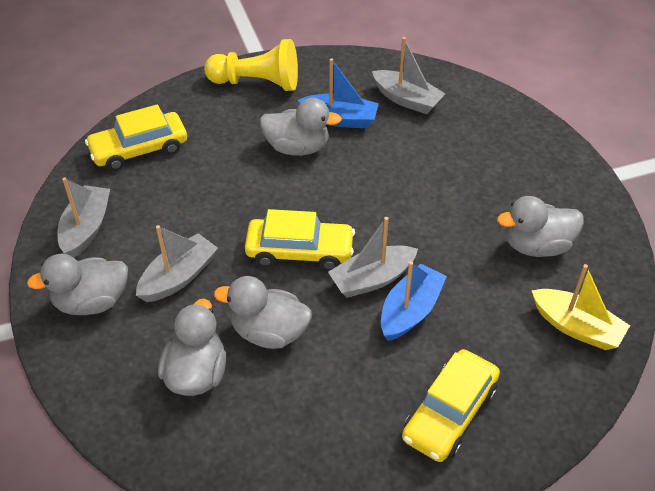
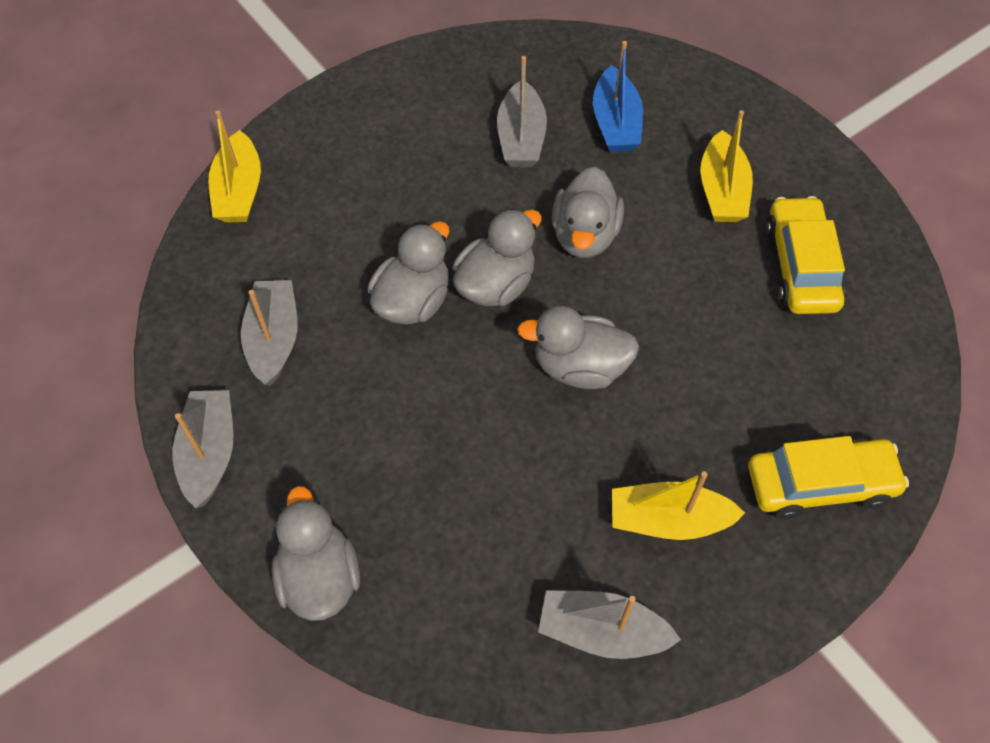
blue boat: 2 -> 1
yellow boat: 1 -> 3
yellow car: 3 -> 2
yellow pawn: 1 -> 0

